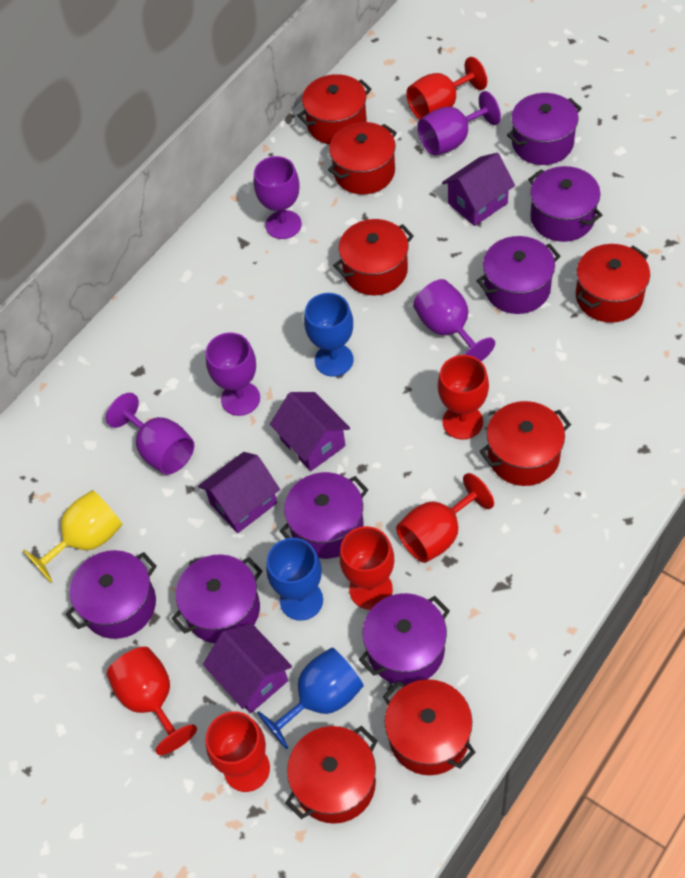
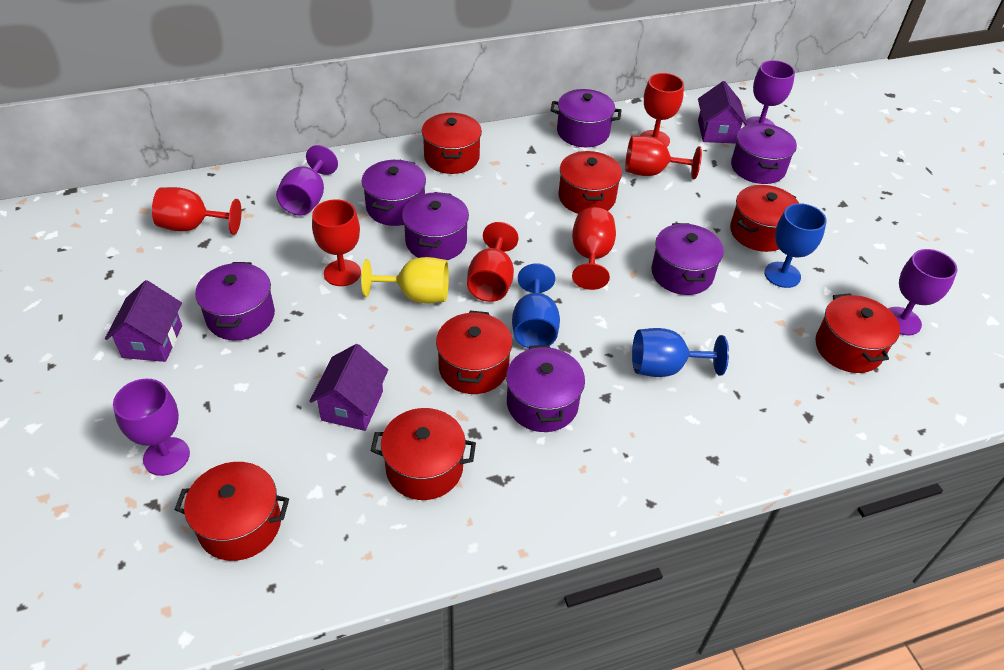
purple goblet: 5 -> 4
purple house: 4 -> 3

